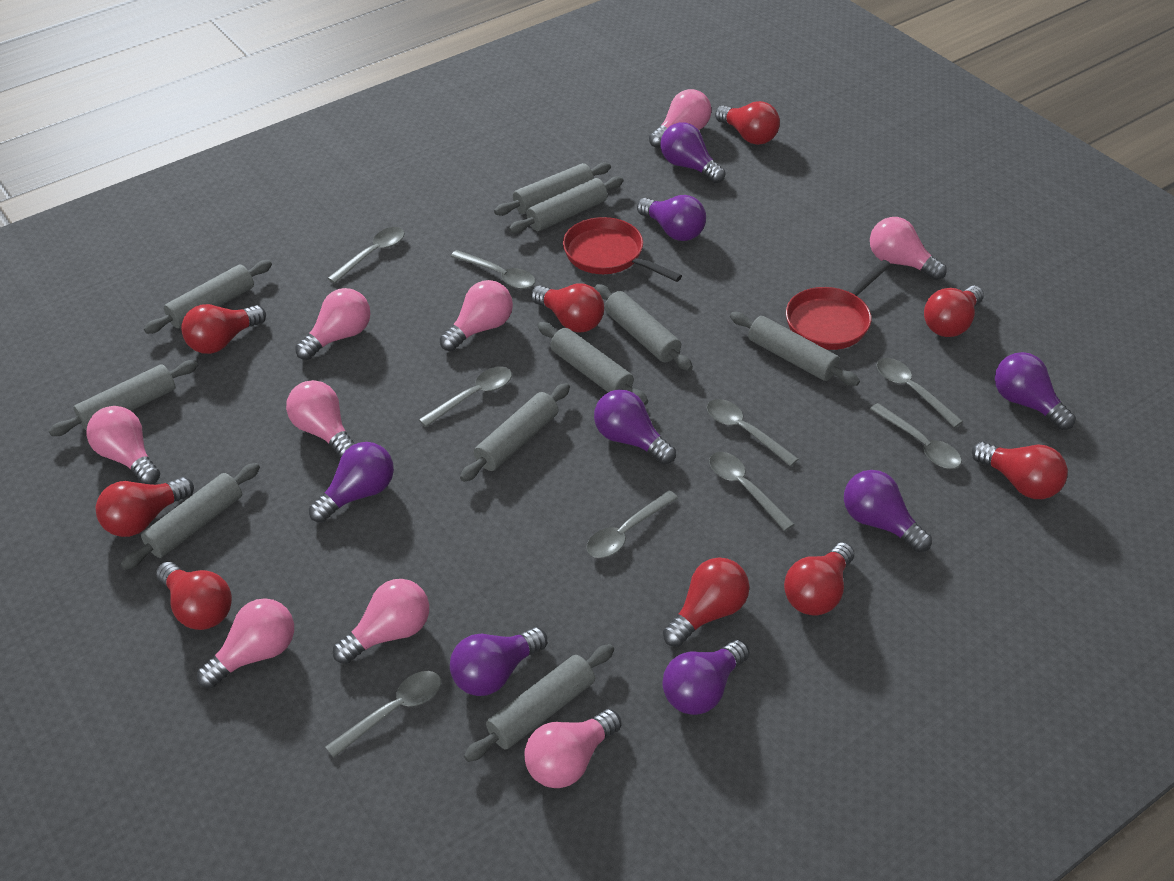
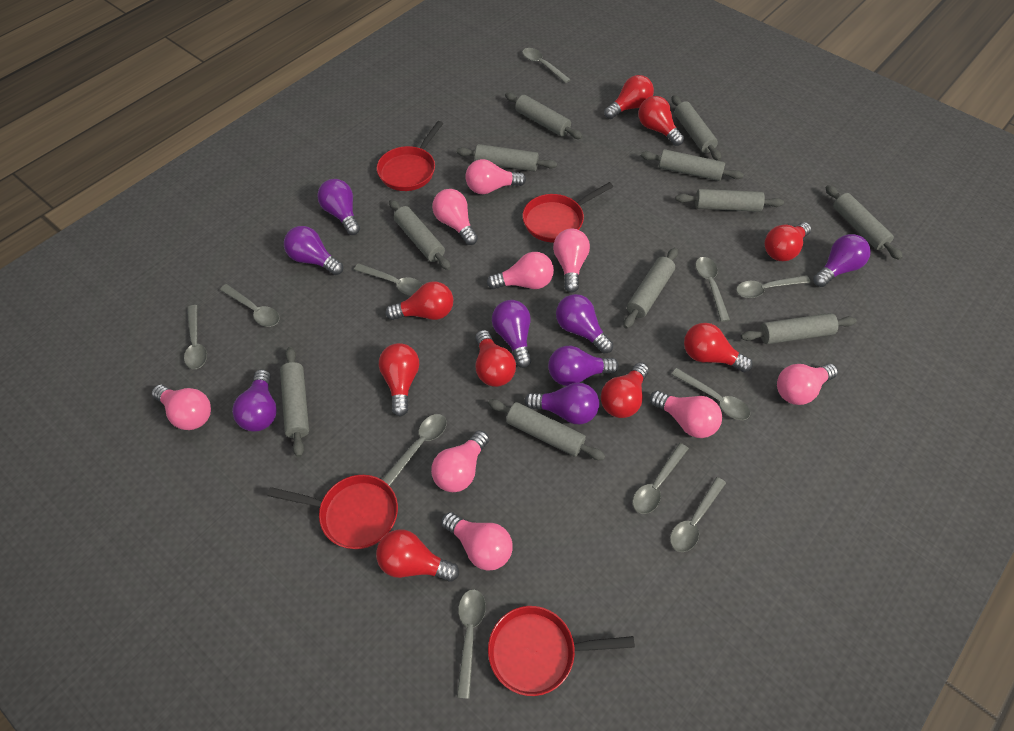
grey rolling pin: 10 -> 11
grey spoon: 9 -> 11
red pan: 2 -> 4

